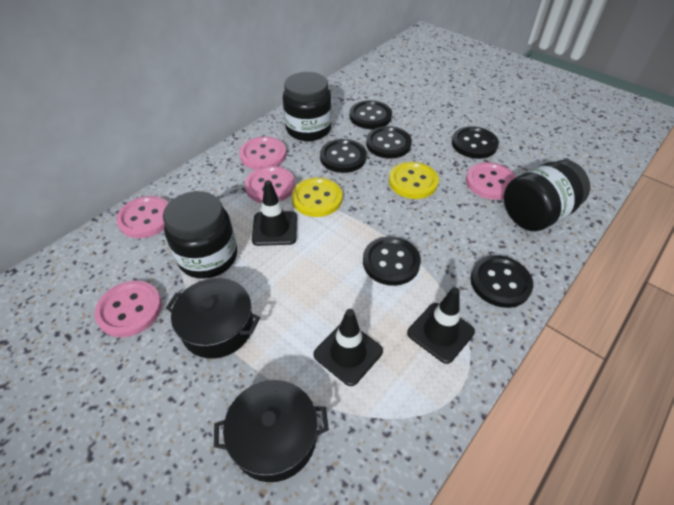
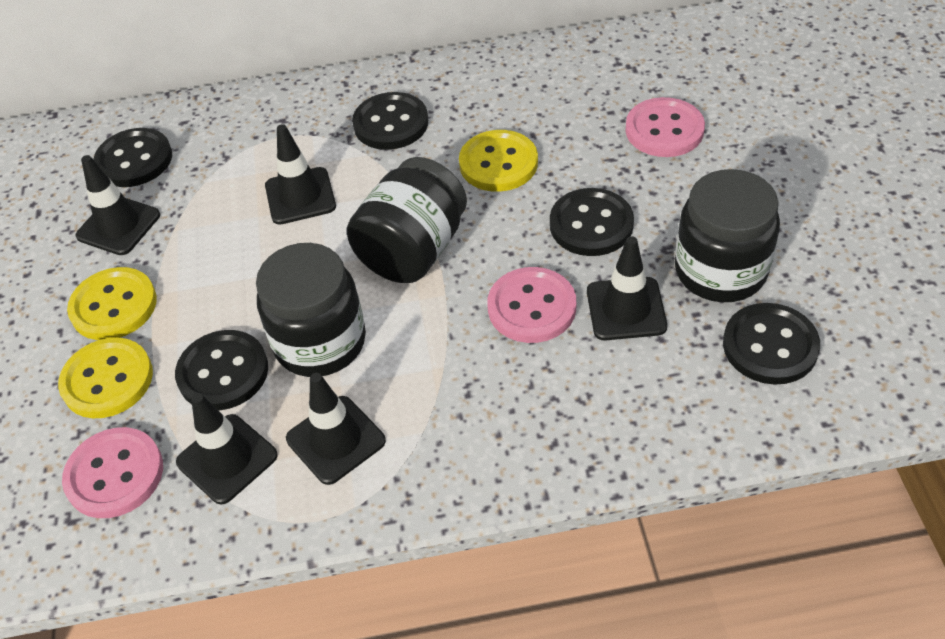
black button: 6 -> 5
black pot: 2 -> 0
black traffic cone: 3 -> 5
pink button: 5 -> 3
yellow button: 2 -> 3

